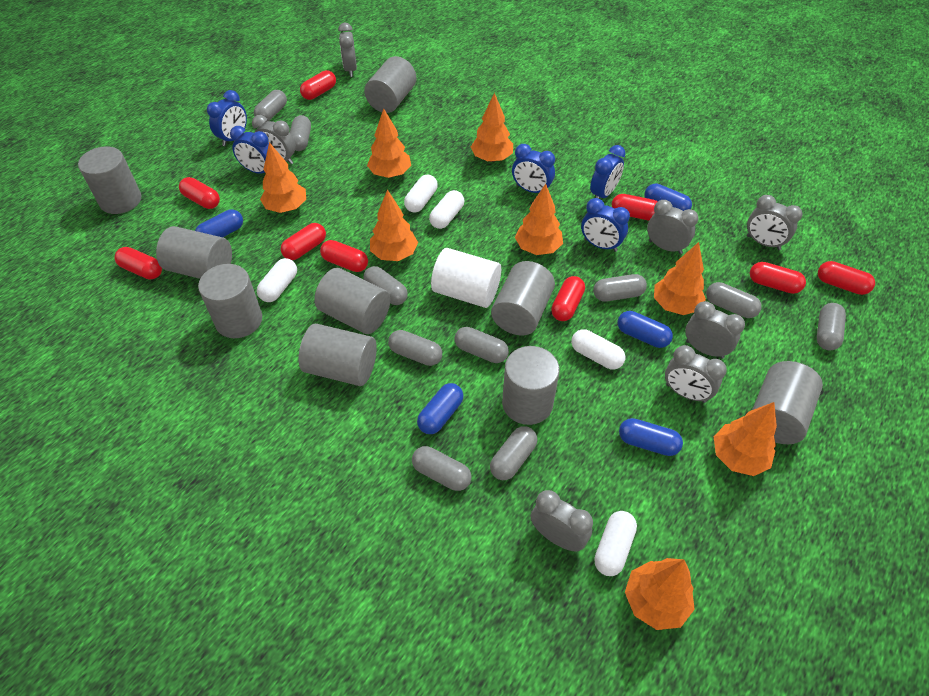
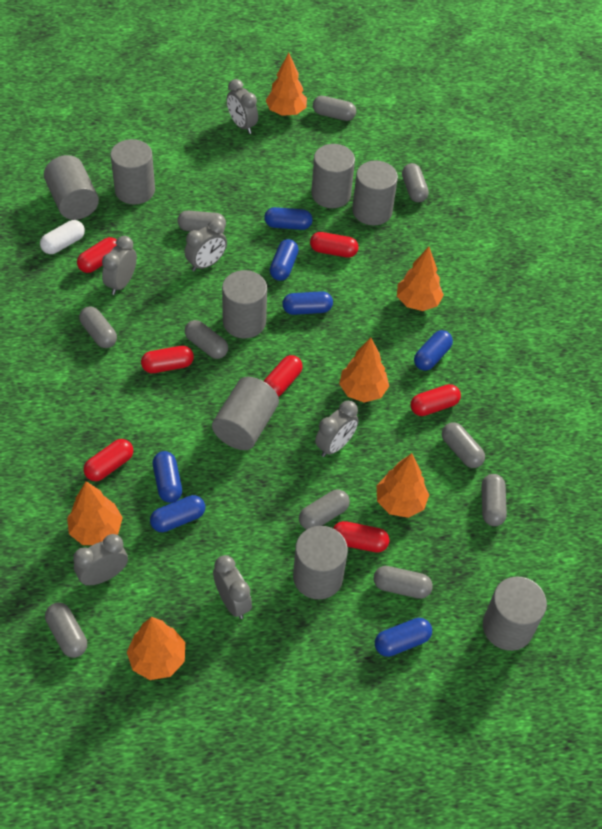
blue capsule: 5 -> 7
blue clock: 5 -> 0
grey clock: 7 -> 6
grey cylinder: 9 -> 8
orange tree: 8 -> 6
red capsule: 9 -> 7
white capsule: 5 -> 1
white cylinder: 1 -> 0

